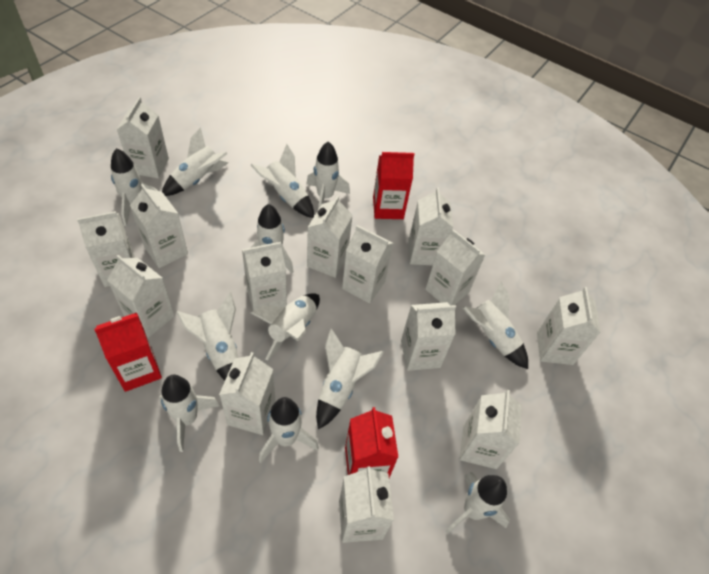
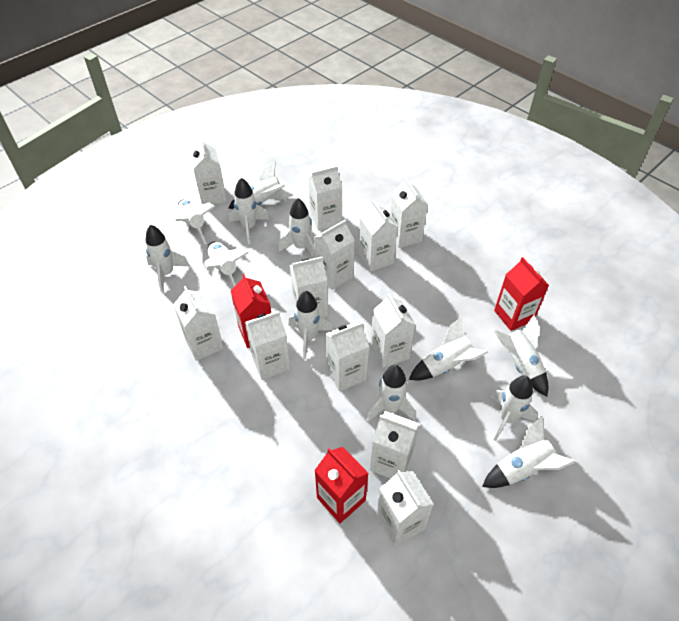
white carton: 14 -> 12

